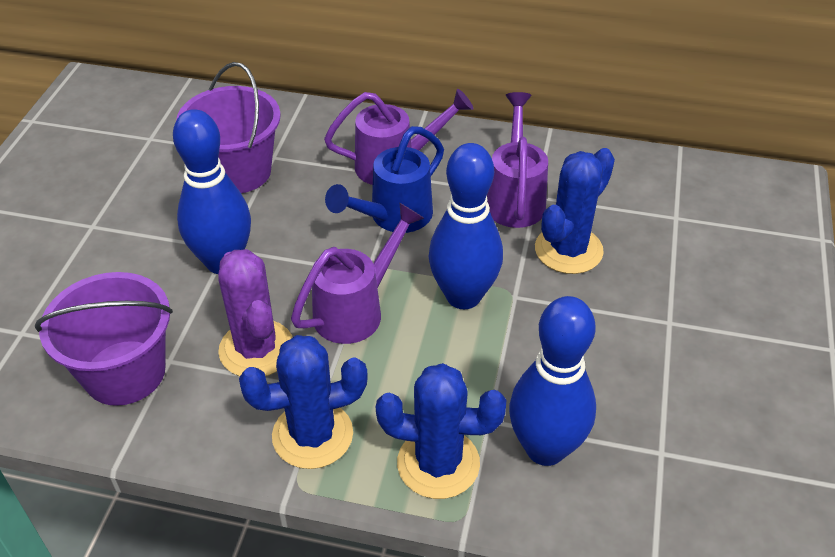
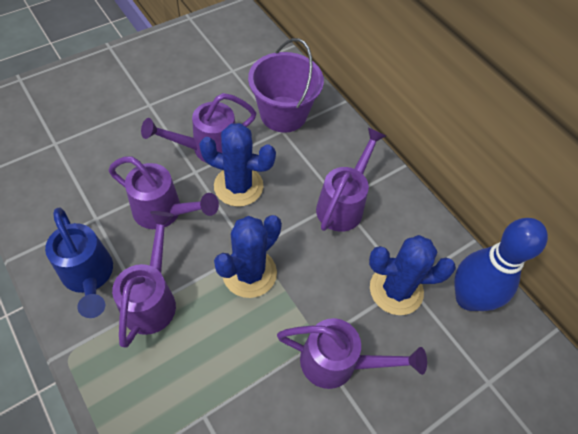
blue bowling pin: 3 -> 1
purple bucket: 2 -> 1
purple cactus: 1 -> 0
purple watering can: 3 -> 5

